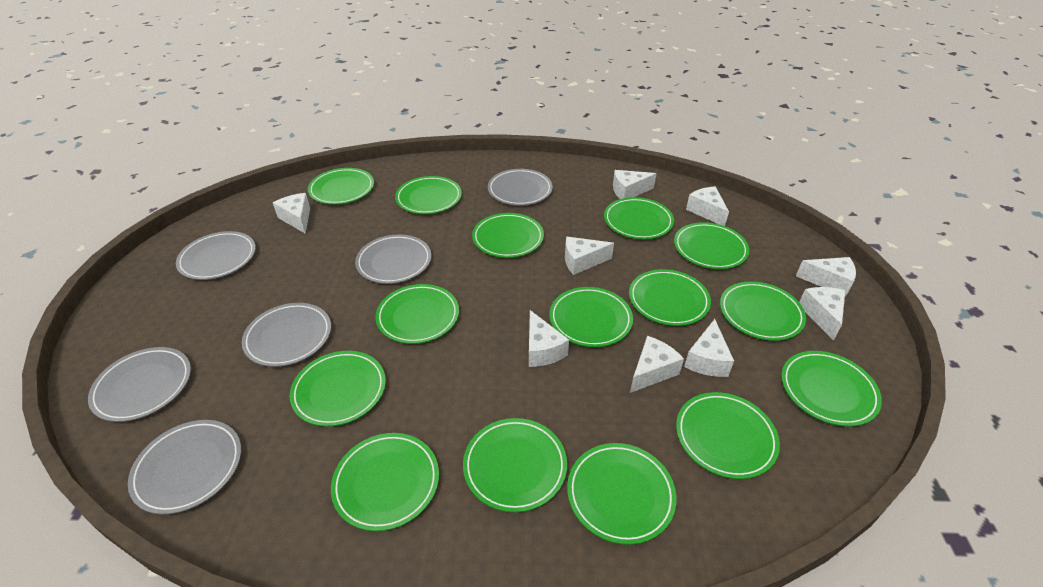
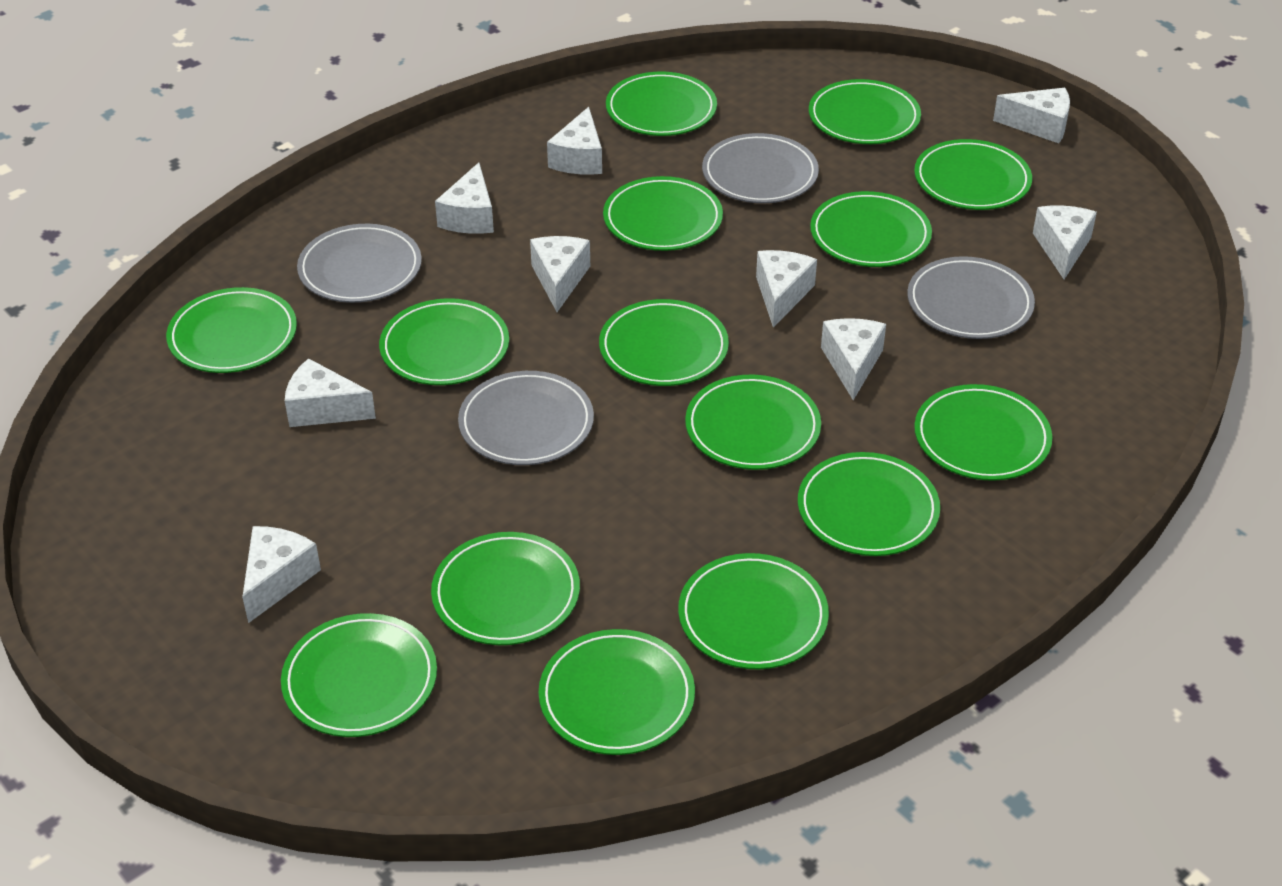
grey plate: 6 -> 4

